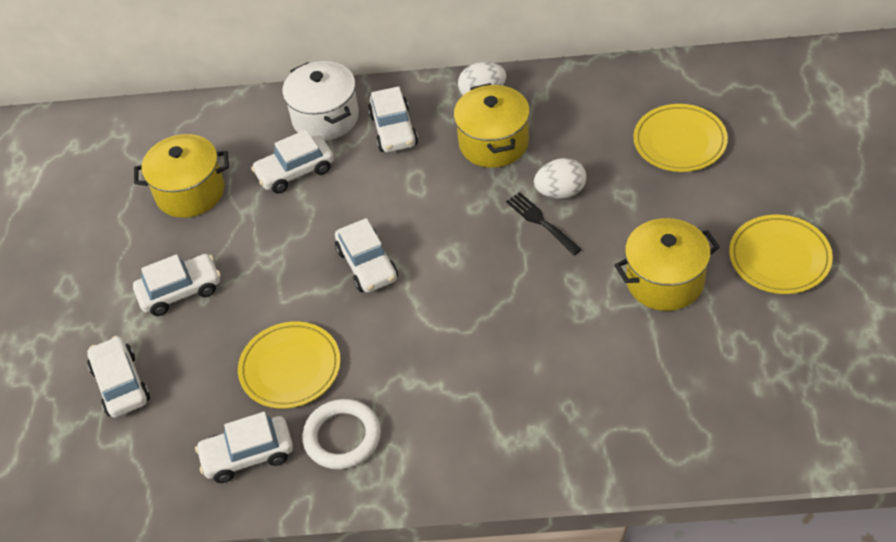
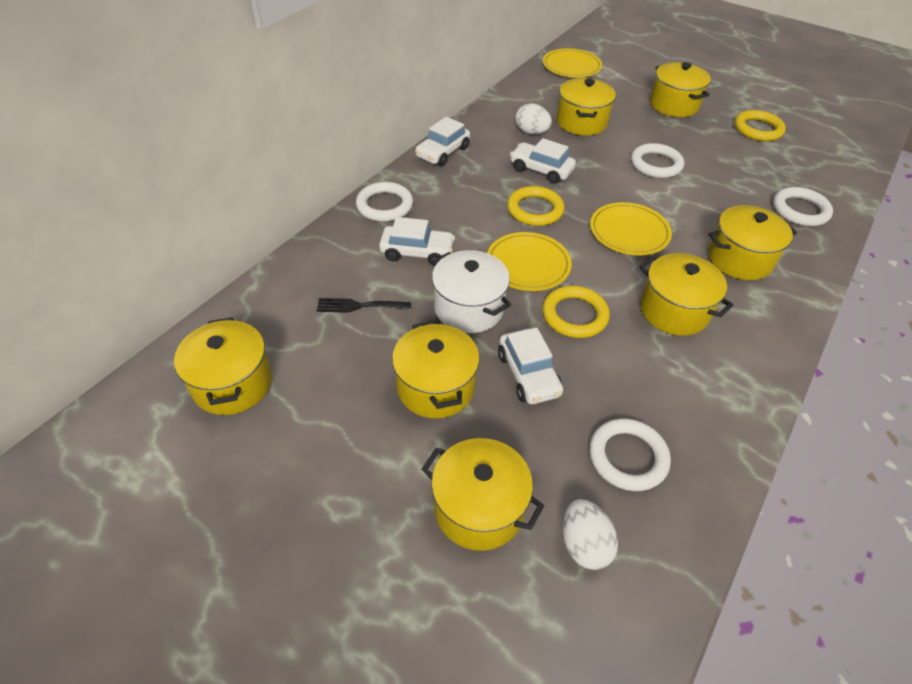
white car: 6 -> 4
white ring: 1 -> 4
yellow pot: 3 -> 7
yellow ring: 0 -> 3

